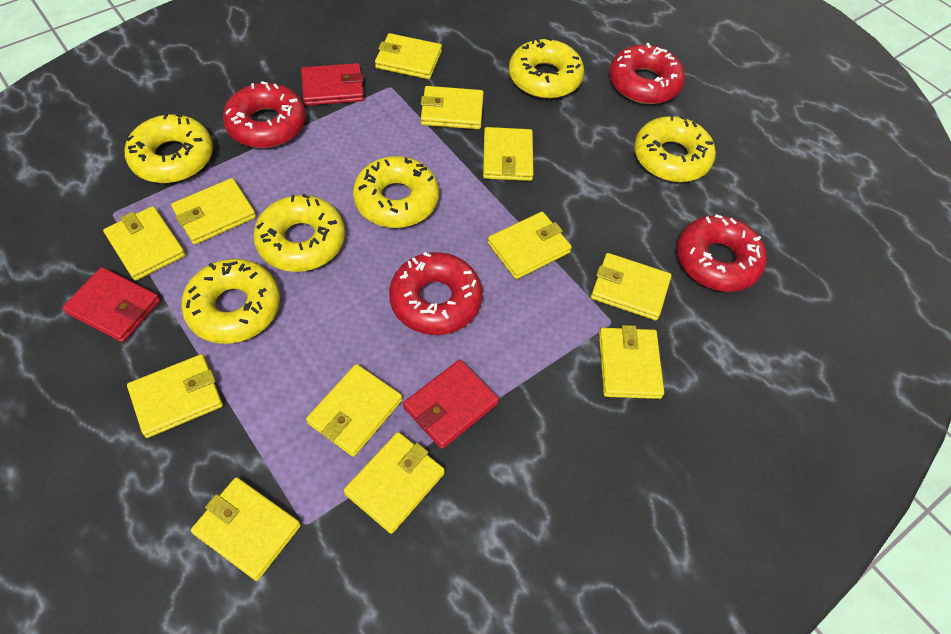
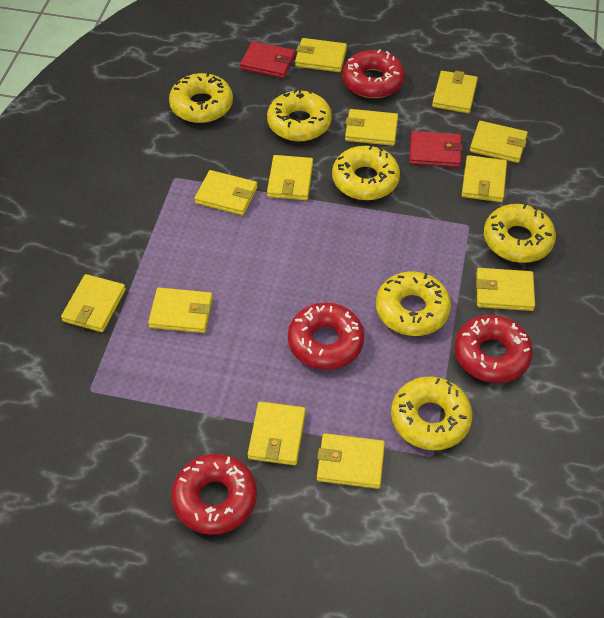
red wallet: 3 -> 2

